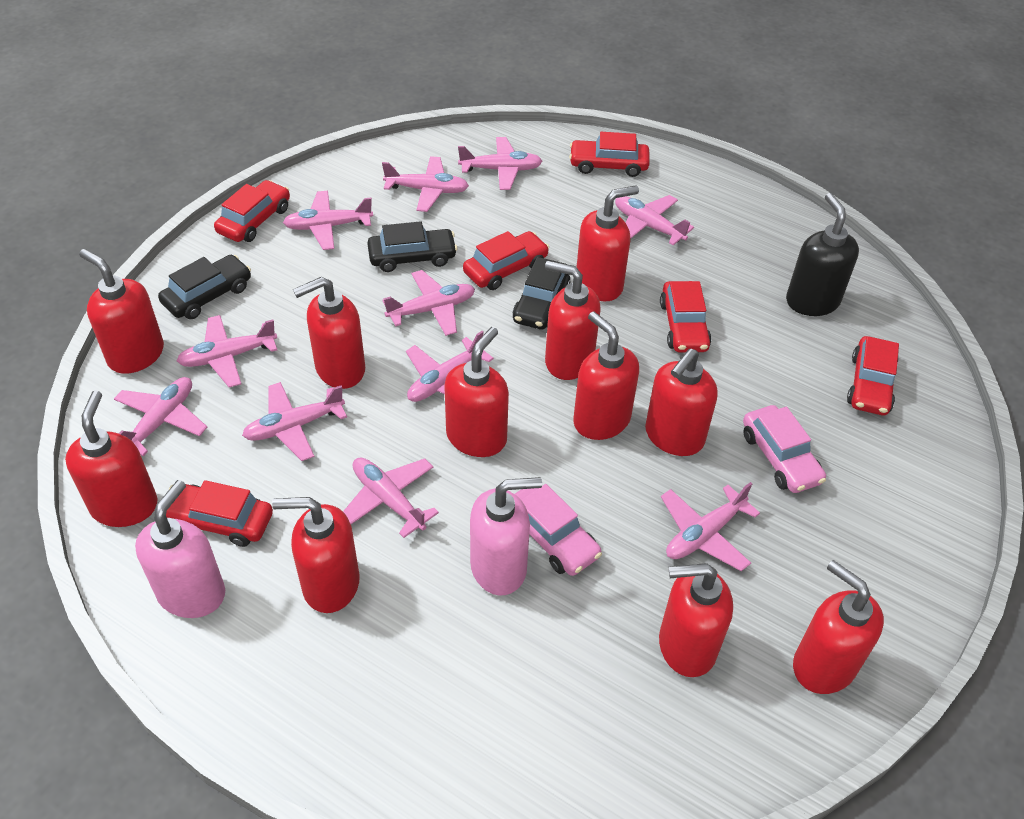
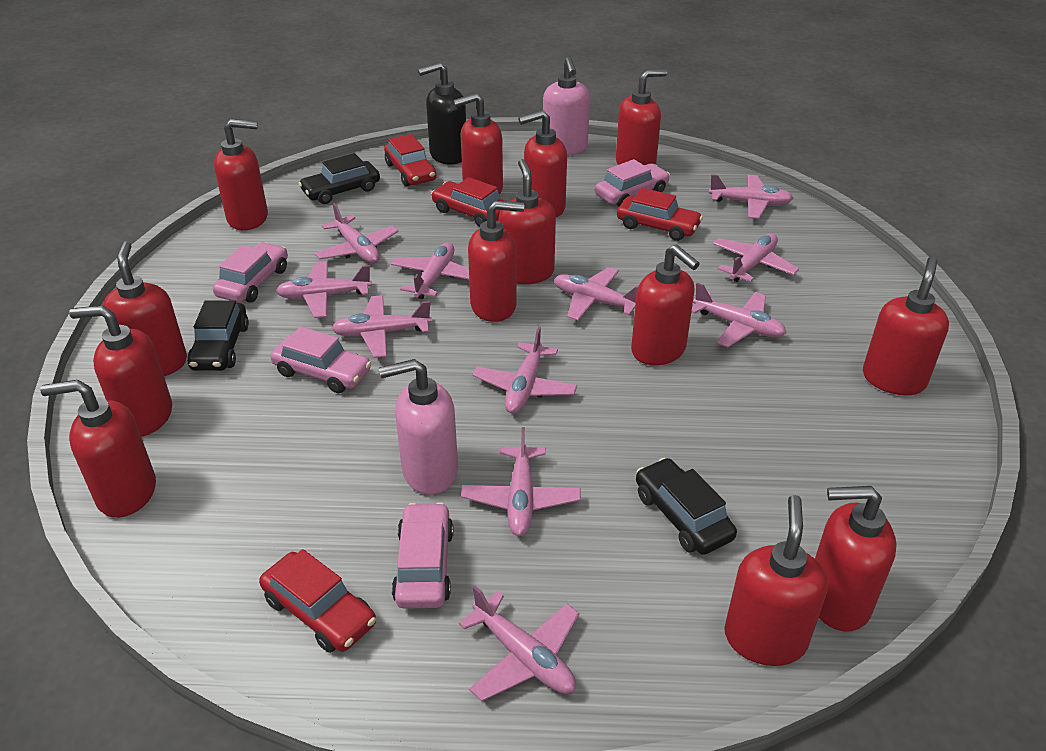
pink car: 2 -> 4
red car: 6 -> 4
red soap dispenser: 11 -> 13

